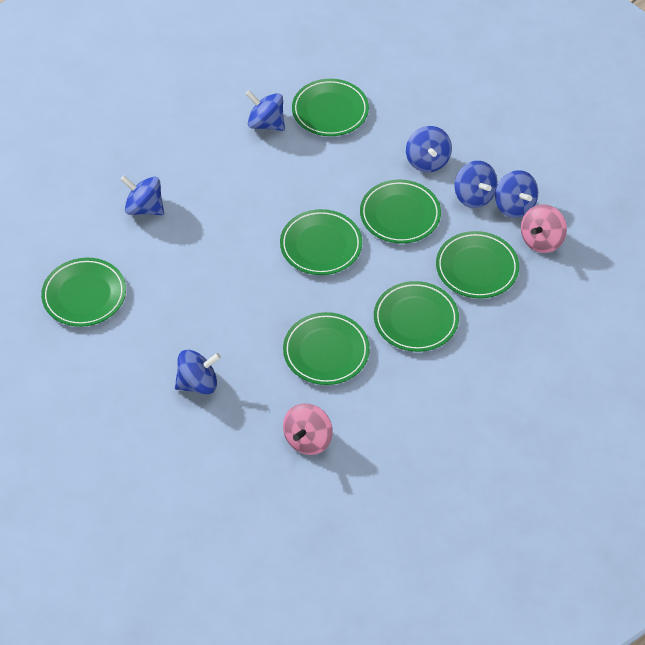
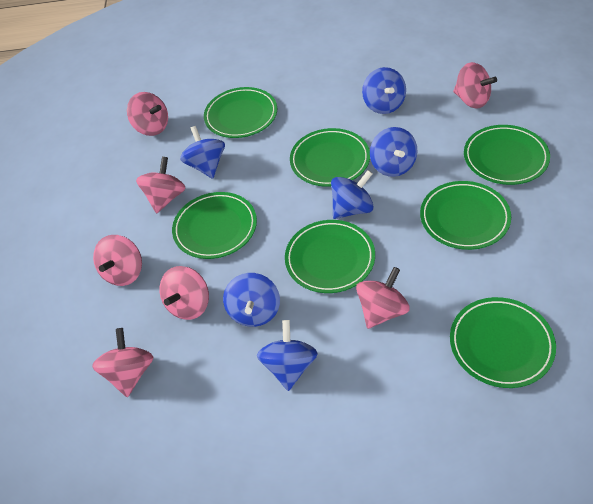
pink spinning top: 2 -> 7

